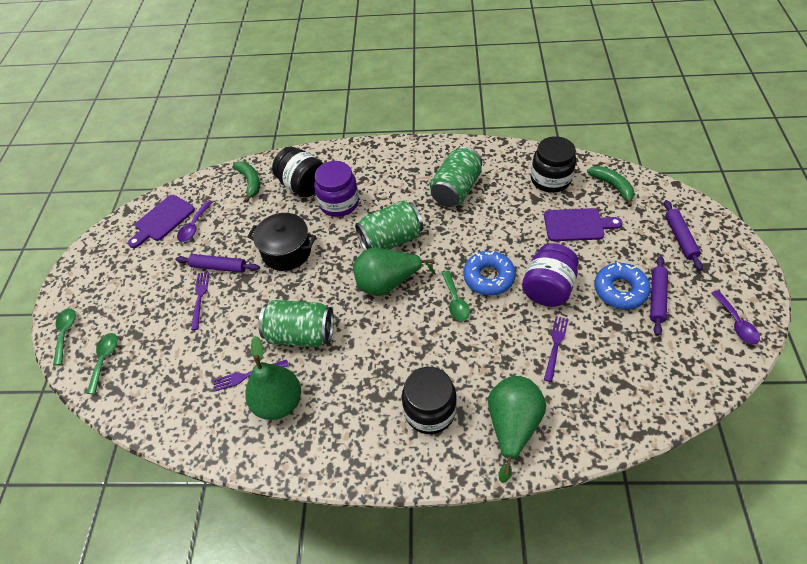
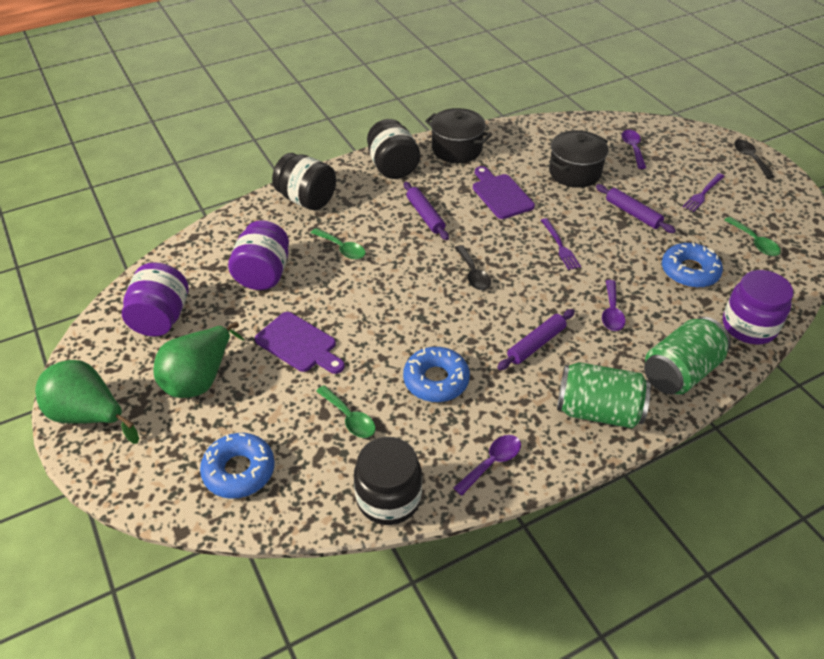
black pot: 1 -> 2
black spoon: 0 -> 2
blue donut: 2 -> 3
green banana: 2 -> 0
green can: 3 -> 2
green pear: 3 -> 2
purple fork: 3 -> 2
purple jar: 2 -> 3
purple spoon: 2 -> 3

